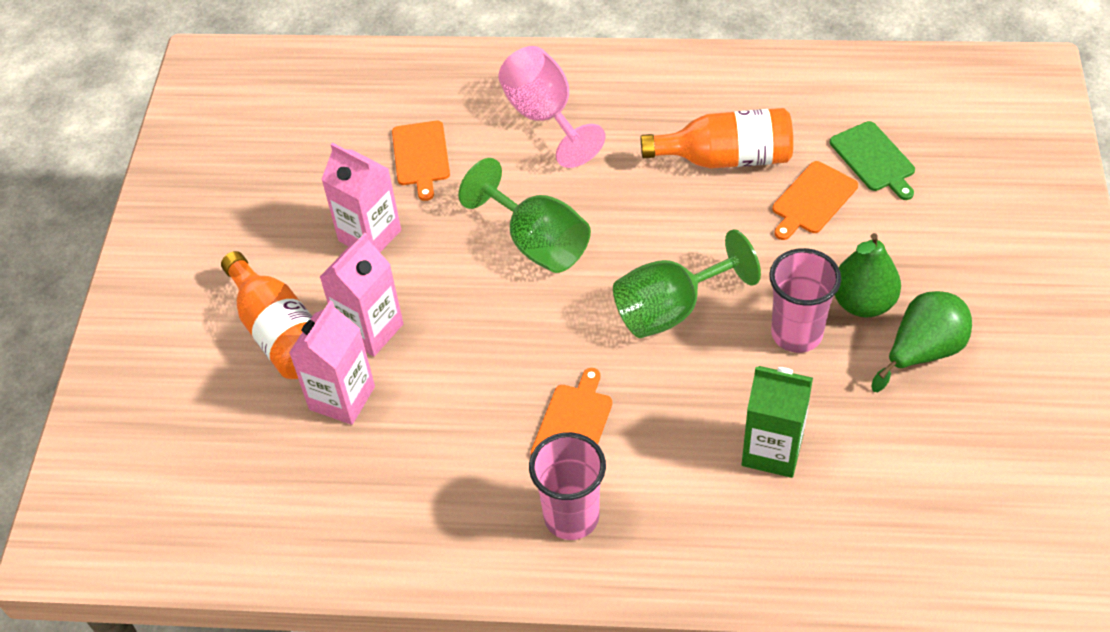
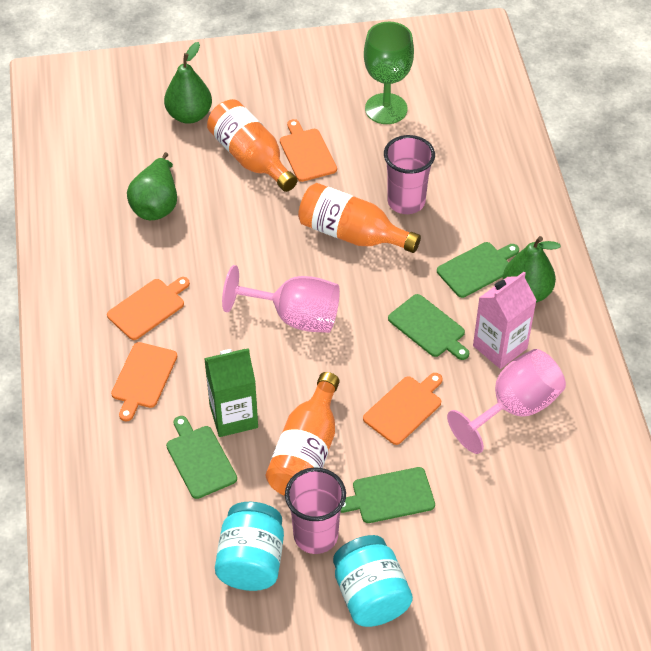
green cutting board: 1 -> 4
green goblet: 2 -> 1
green pear: 2 -> 3
orange bottle: 2 -> 3
orange cutting board: 3 -> 4
pink carton: 3 -> 1
pink goblet: 1 -> 2
turquoise jar: 0 -> 2

